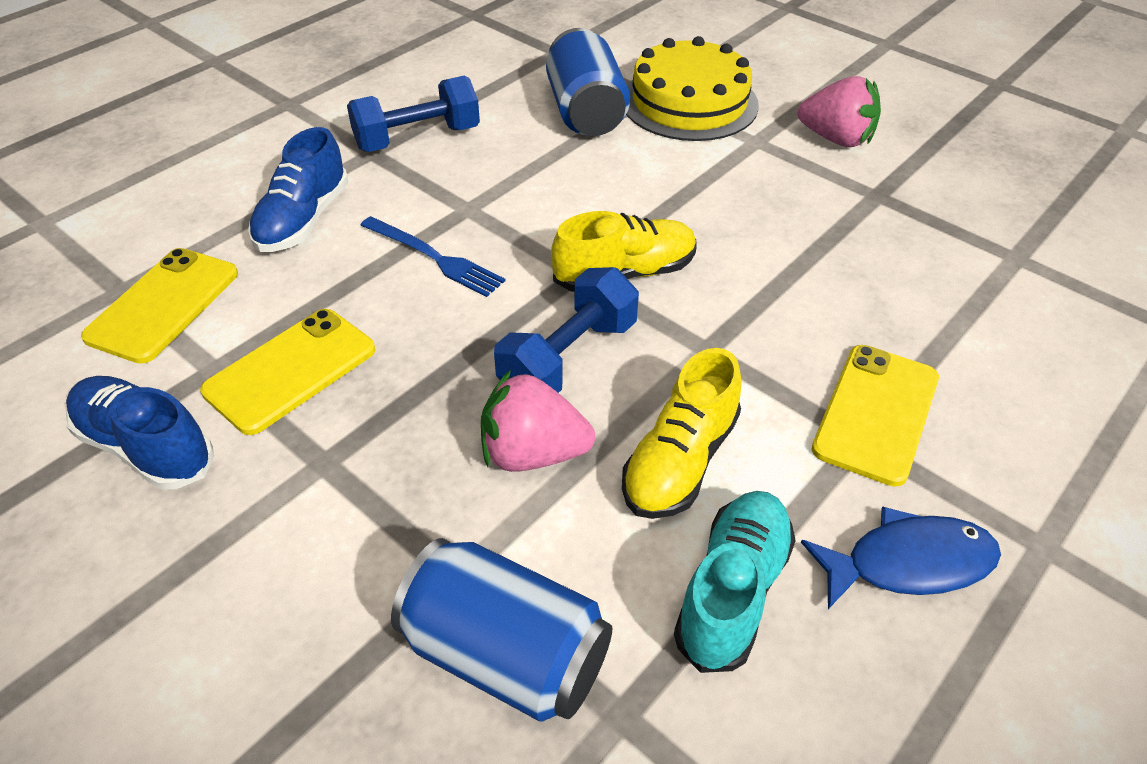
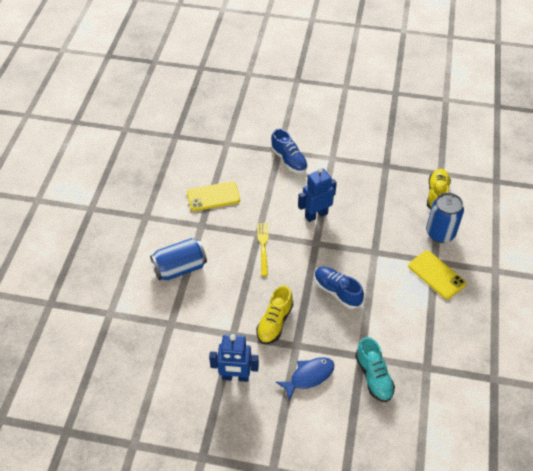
blue dumbbell: 2 -> 0
blue fork: 1 -> 0
blue robot: 0 -> 2
pink strawberry: 2 -> 0
yellow cake: 1 -> 0
yellow fork: 0 -> 1
yellow phone: 3 -> 2

